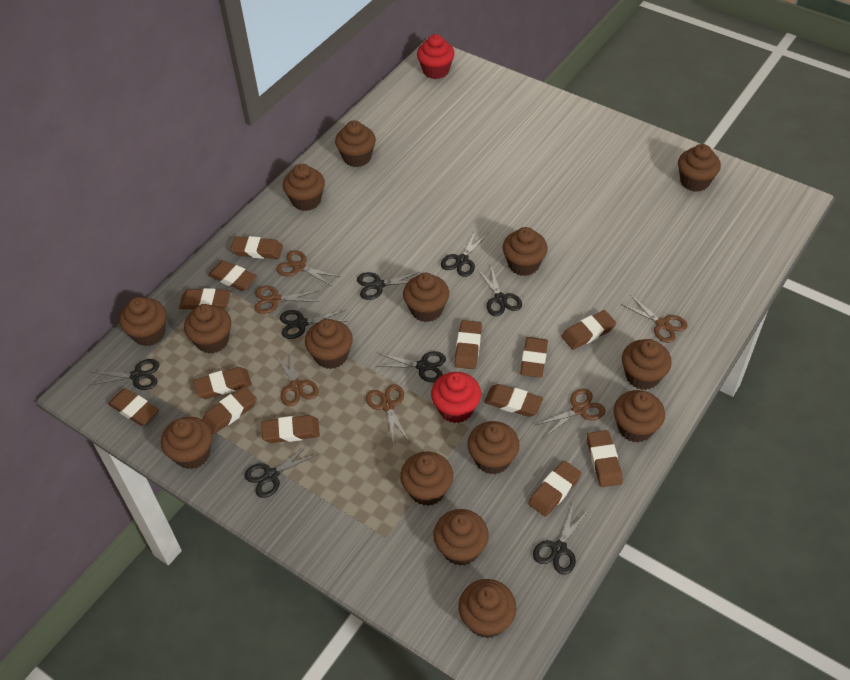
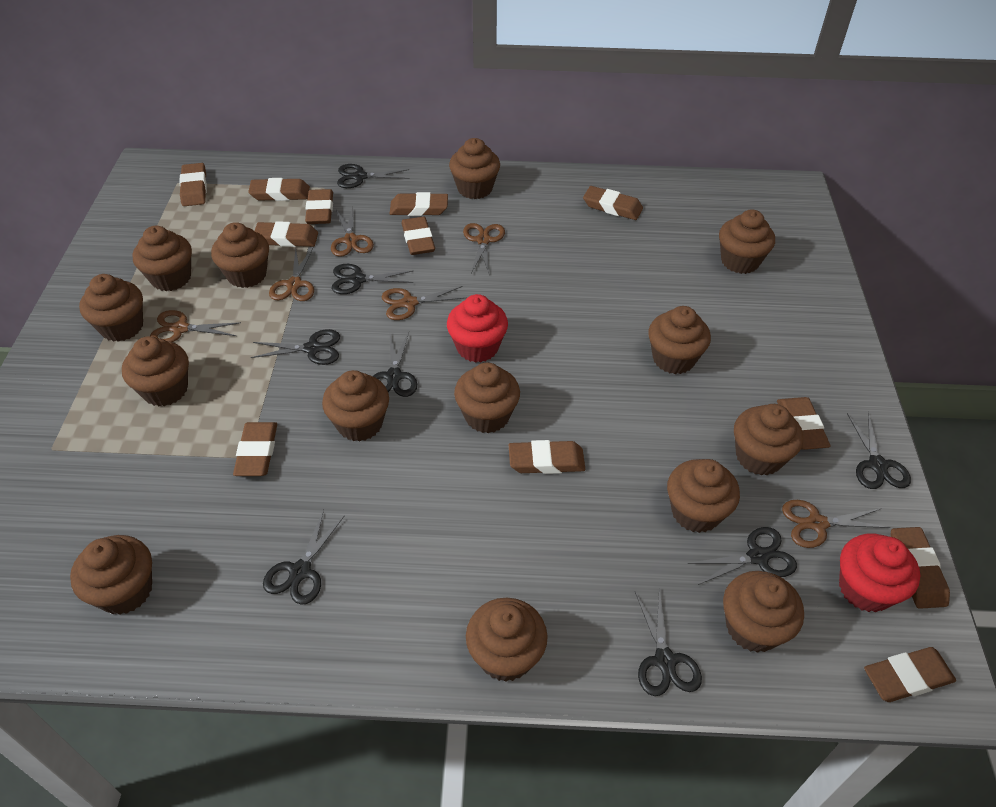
brown cupcake: 15 -> 14
brown eraser: 13 -> 12

